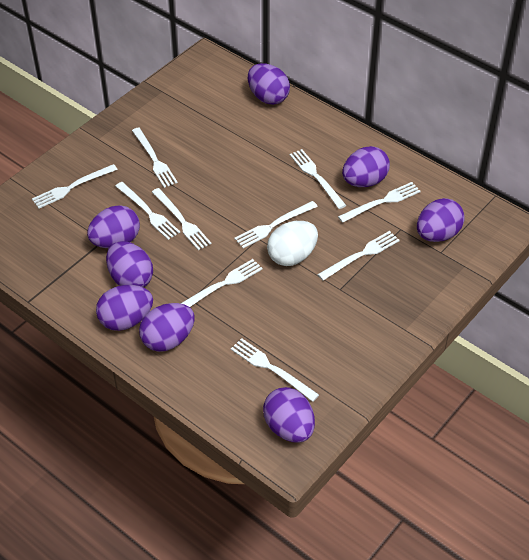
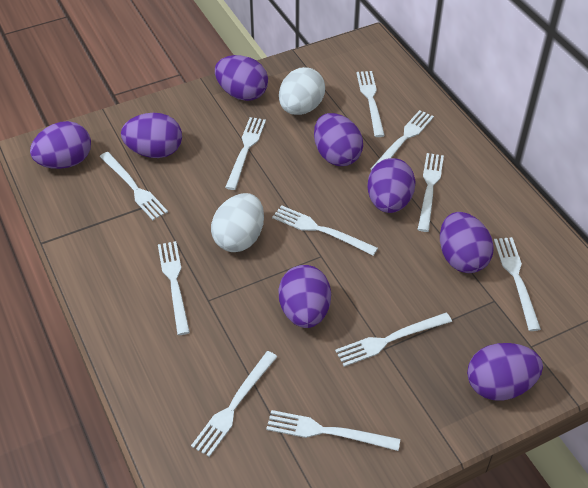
white egg: 1 -> 2
white fork: 10 -> 11

